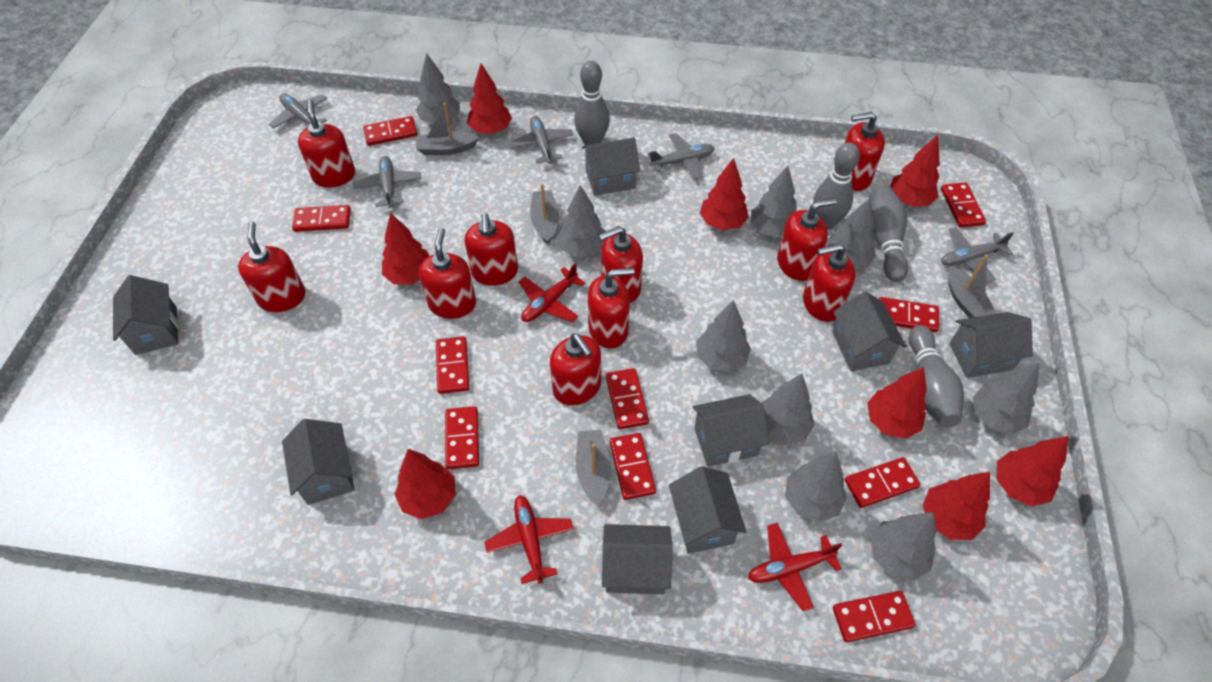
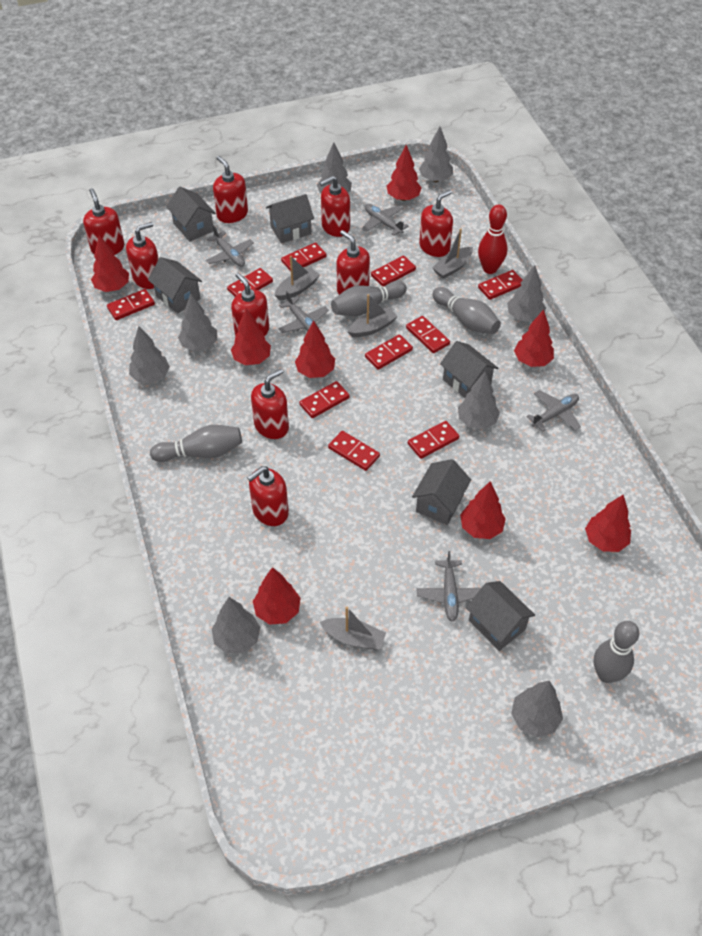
grey house: 8 -> 6
grey tree: 9 -> 8
red bowling pin: 0 -> 1
red plane: 3 -> 0
red soap dispenser: 10 -> 9

